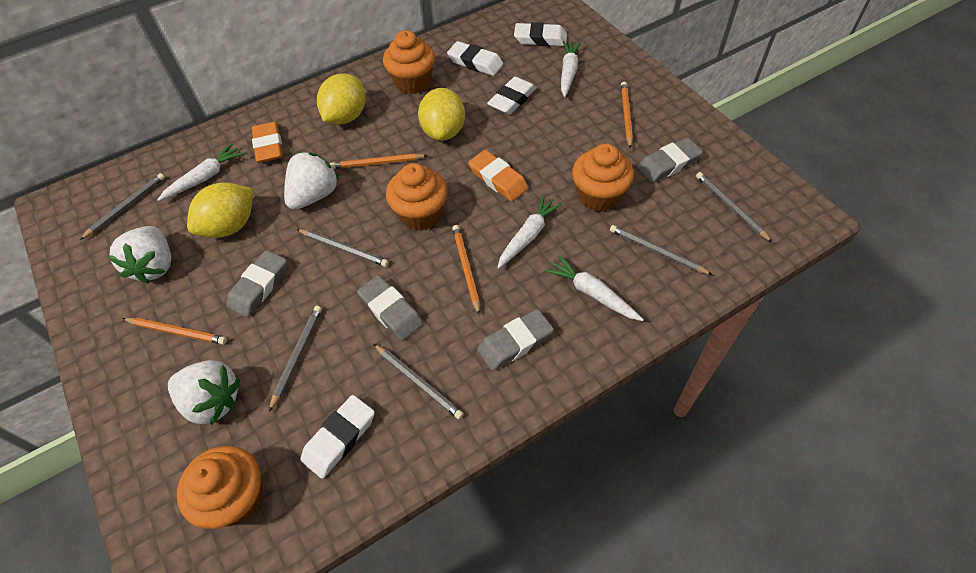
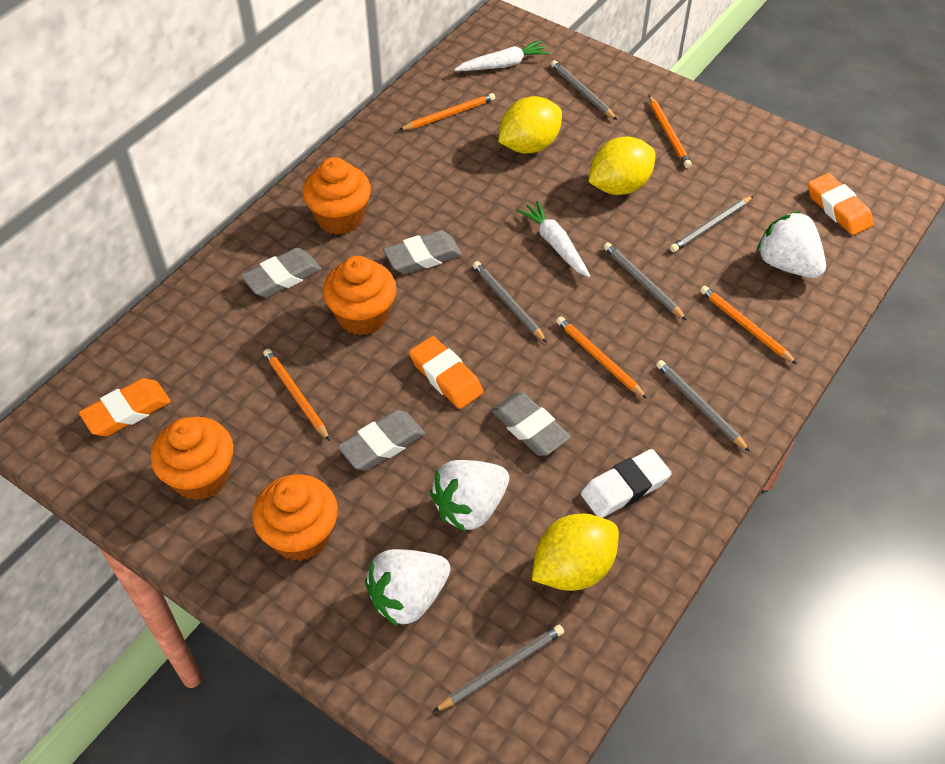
orange eraser: 2 -> 3
orange pencil: 4 -> 5
white carrot: 4 -> 2
white eraser: 4 -> 1

